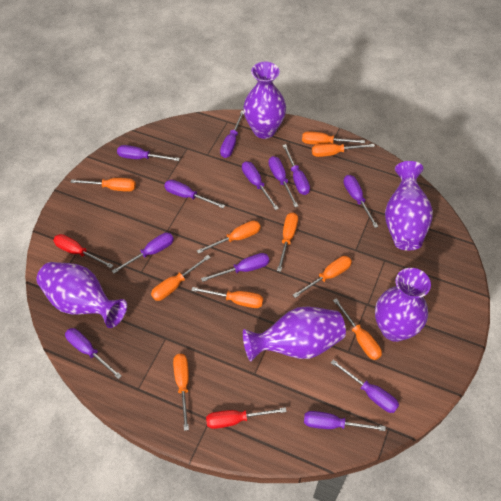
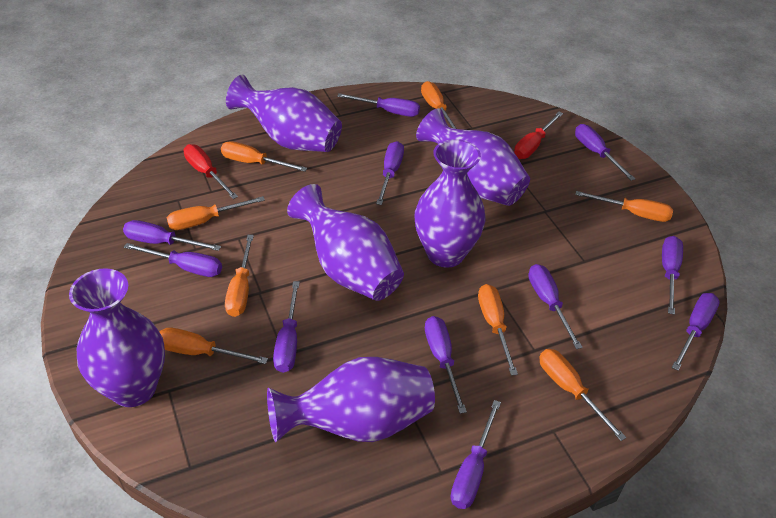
orange screwdriver: 10 -> 8
purple screwdriver: 12 -> 11
purple vase: 5 -> 6

